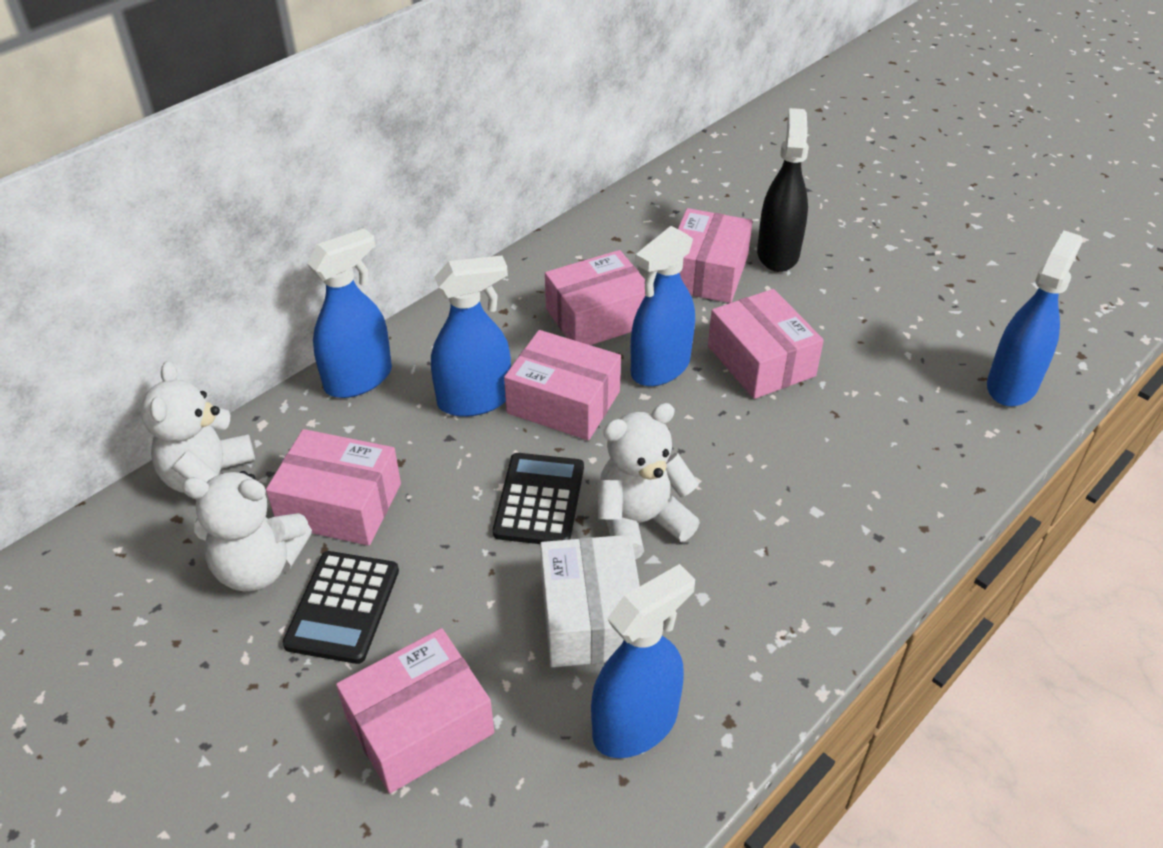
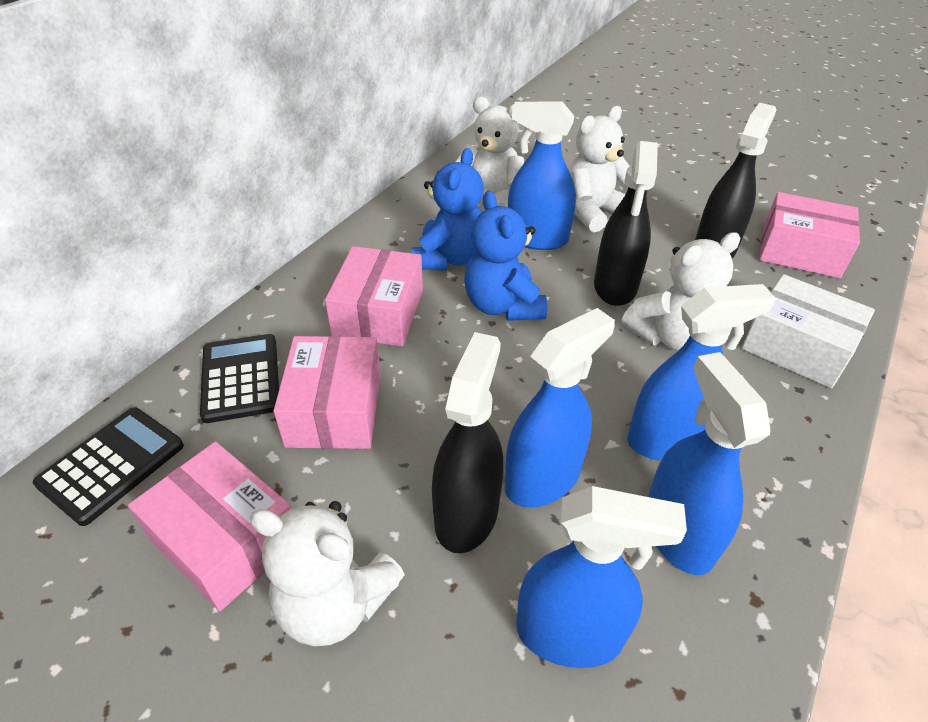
black spray bottle: 1 -> 3
blue teddy bear: 0 -> 2
pink box: 6 -> 4
white teddy bear: 3 -> 4

